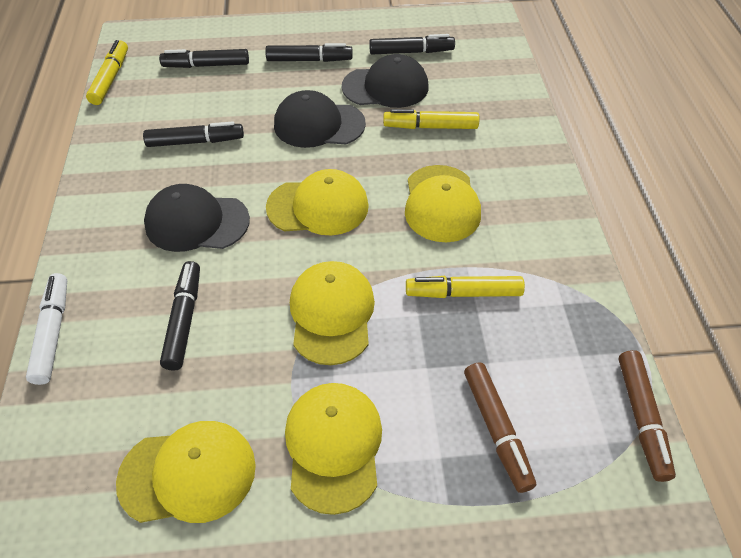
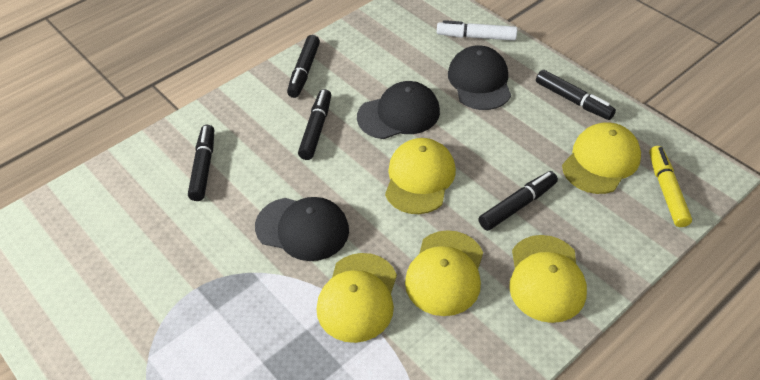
brown marker: 2 -> 0
yellow marker: 3 -> 1

